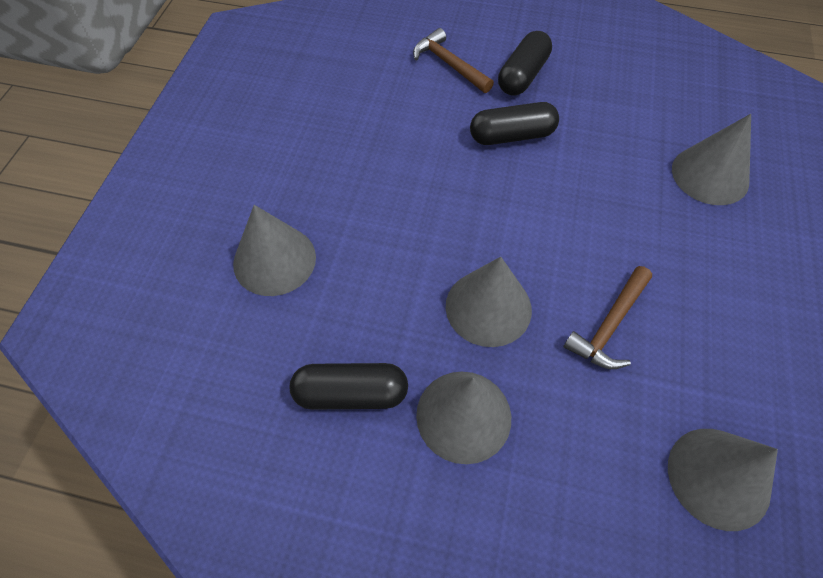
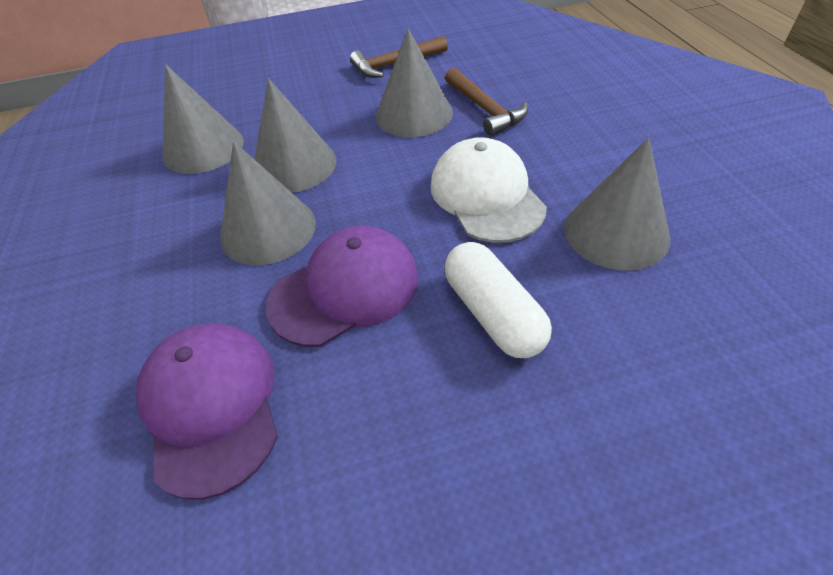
black capsule: 3 -> 0
purple cap: 0 -> 2
white cap: 0 -> 1
white capsule: 0 -> 1

